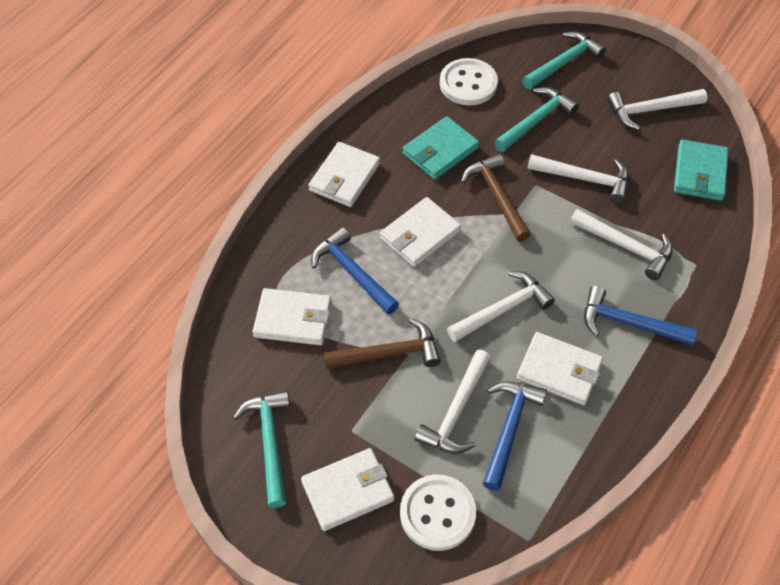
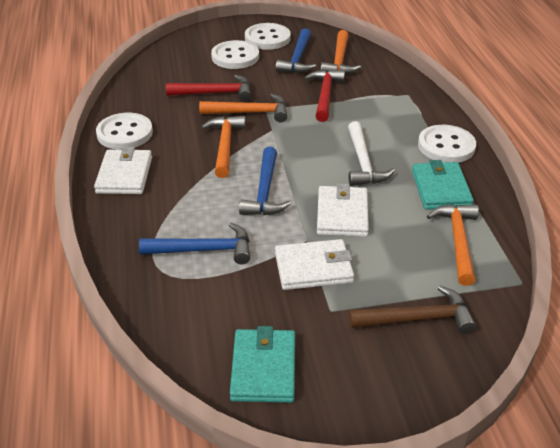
brown hammer: 2 -> 1
orange hammer: 0 -> 4
red hammer: 0 -> 2
turquoise hammer: 3 -> 0
white button: 2 -> 4
white hammer: 5 -> 1
white wallet: 5 -> 3

